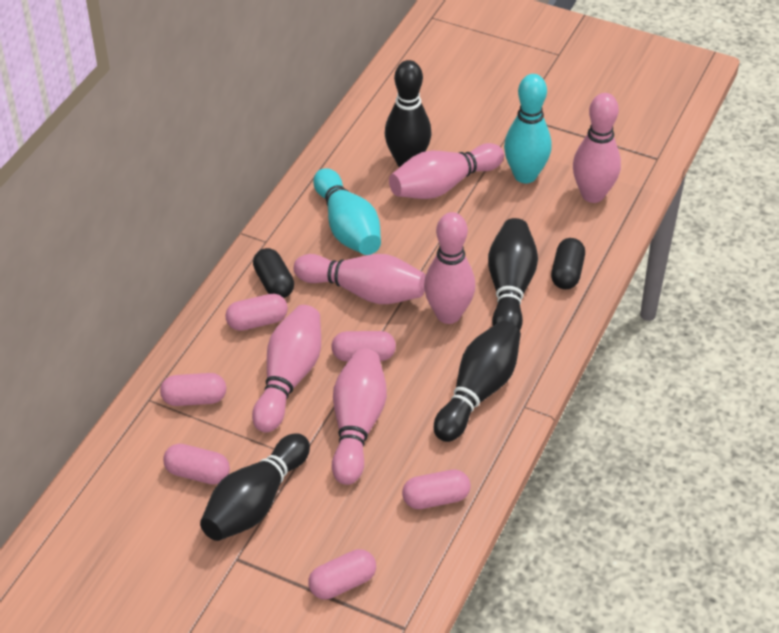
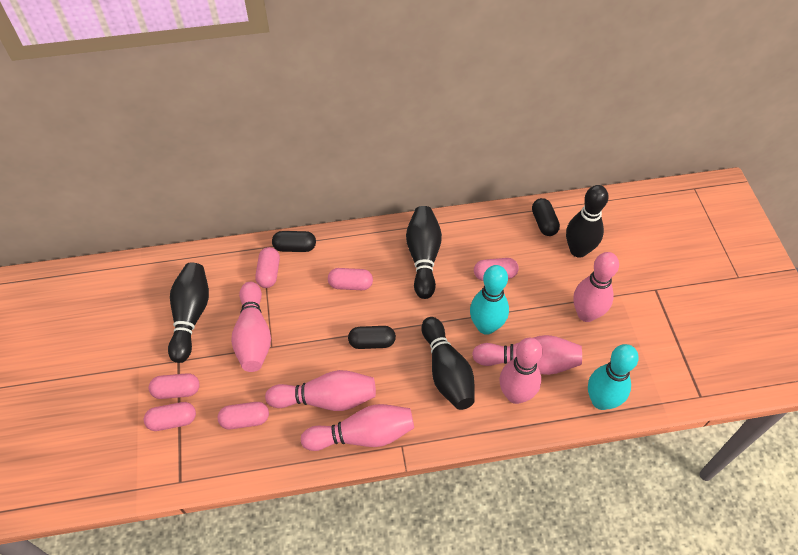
black capsule: 2 -> 3

